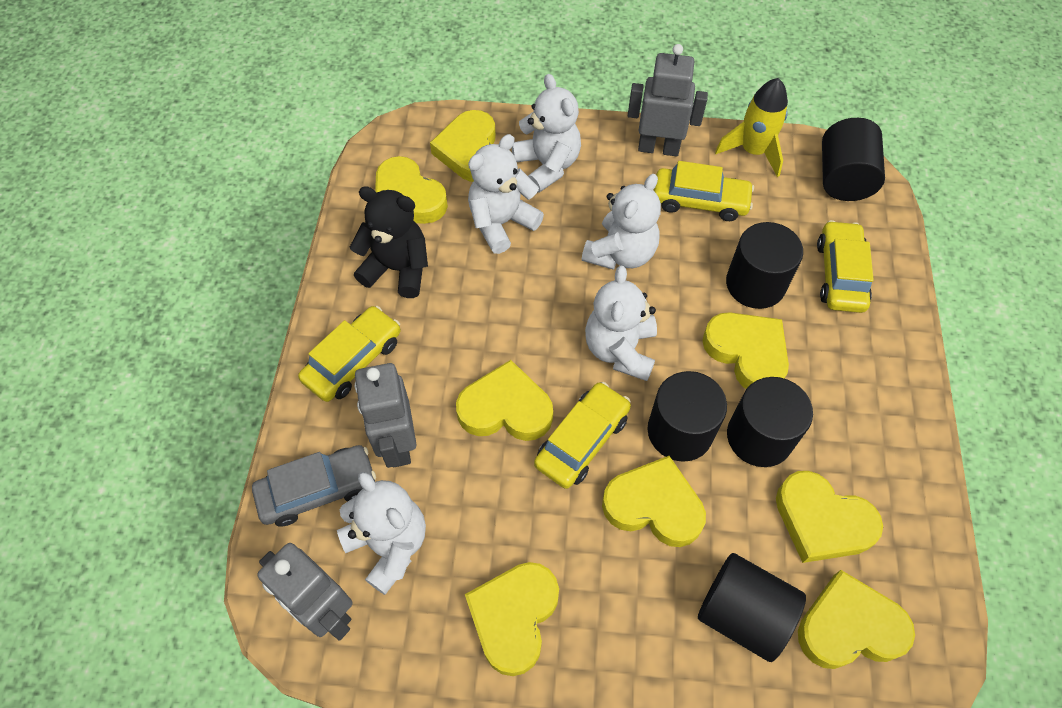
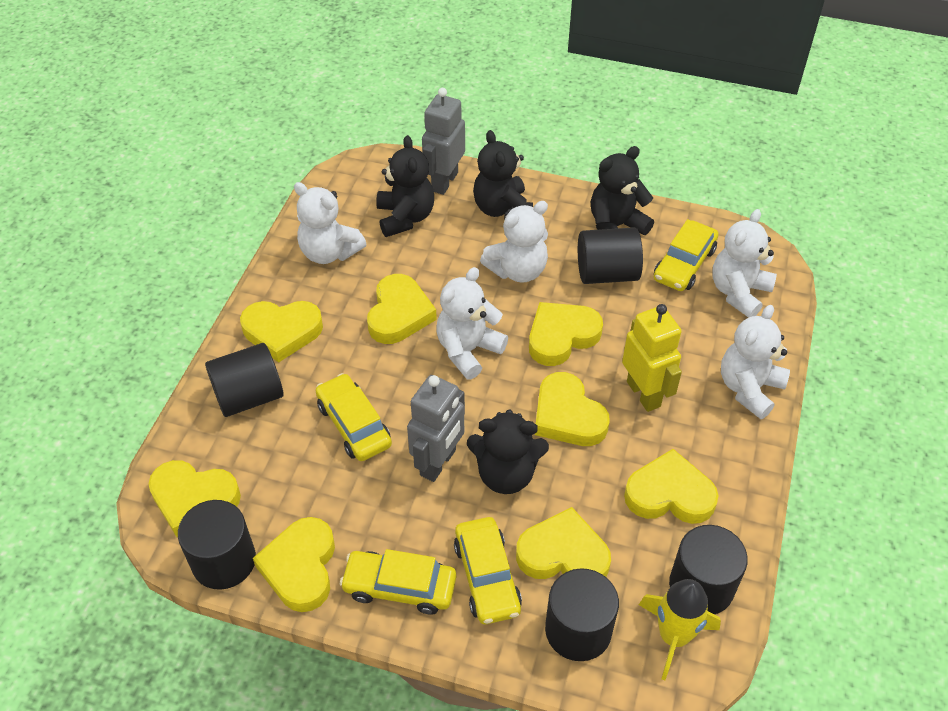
black teddy bear: 1 -> 4
grey car: 1 -> 0
grey robot: 3 -> 2
yellow robot: 0 -> 1

